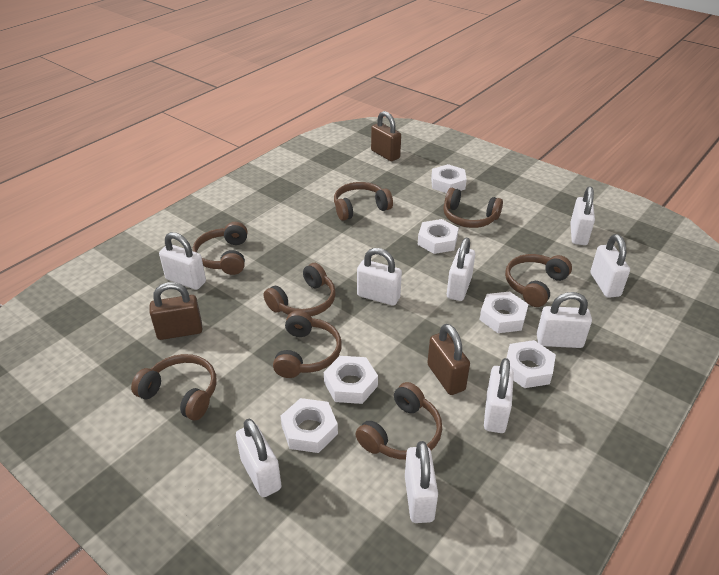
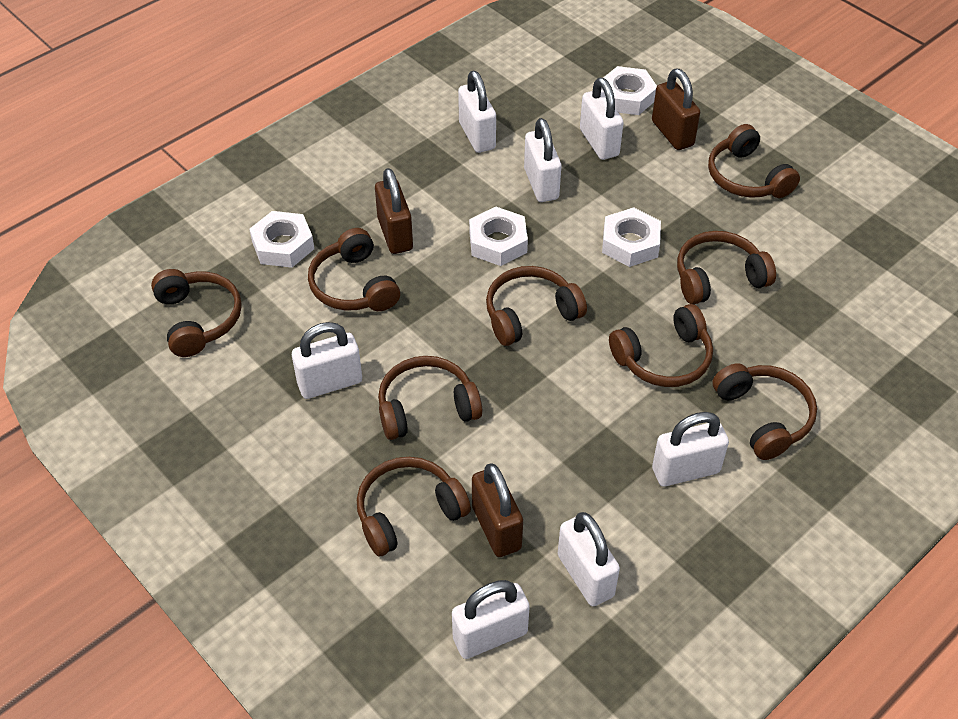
brown headphones: 8 -> 9
white nut: 6 -> 4
white padlock: 9 -> 7

